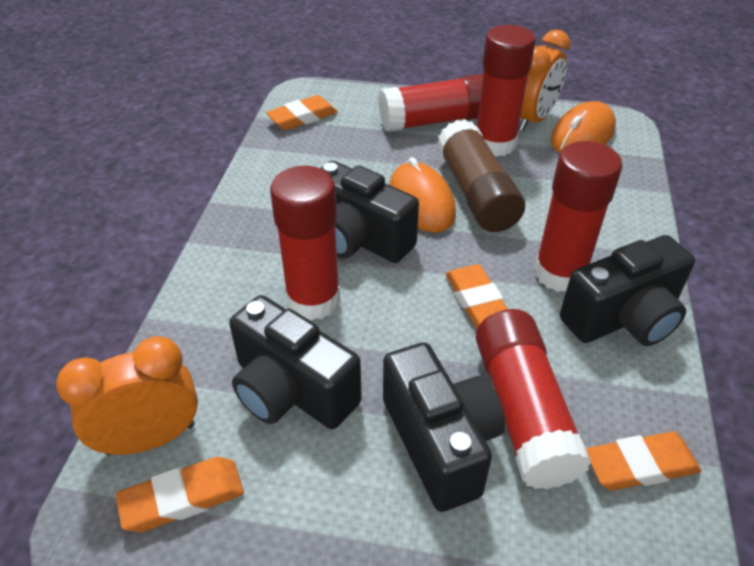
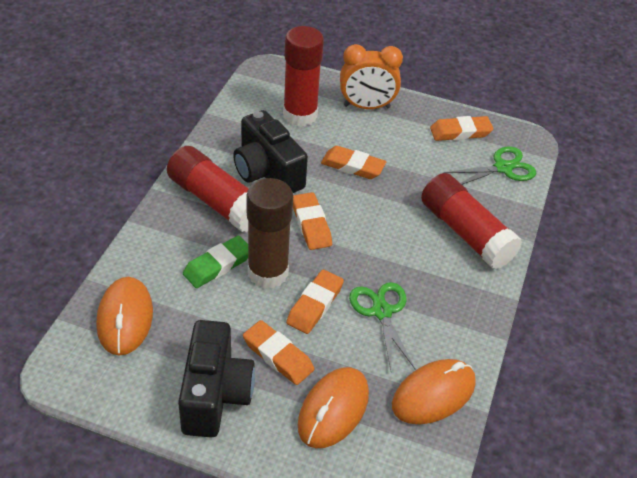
black camera: 4 -> 2
green eraser: 0 -> 1
green scissors: 0 -> 2
orange clock: 2 -> 1
orange eraser: 4 -> 5
orange mouse: 2 -> 3
red glue stick: 5 -> 3

